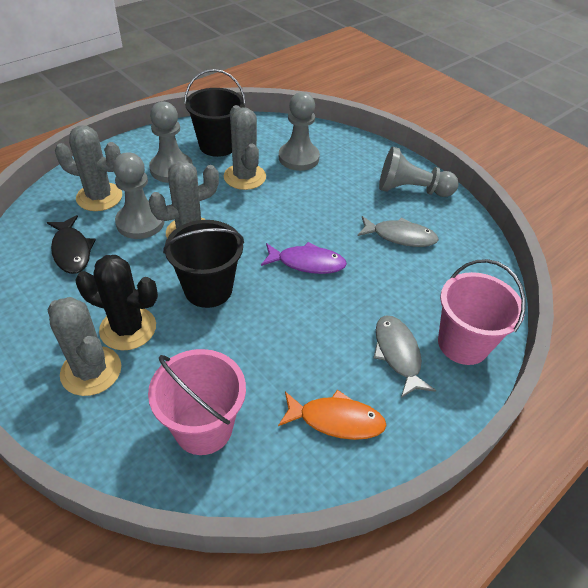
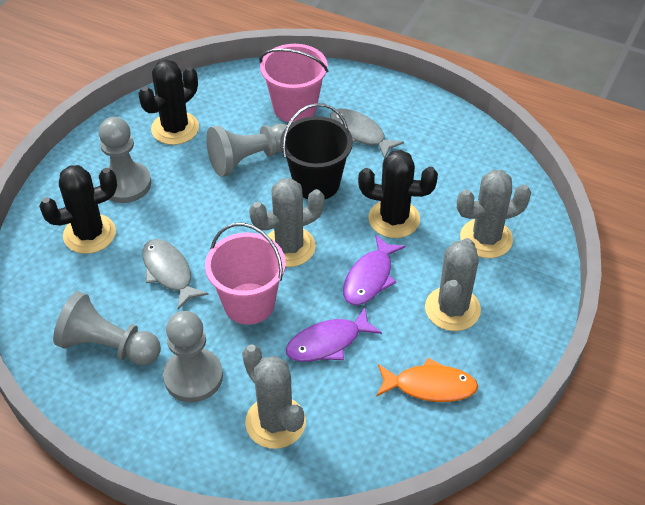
black bucket: 2 -> 1
black cactus: 1 -> 3
black fish: 1 -> 0
purple fish: 1 -> 2

